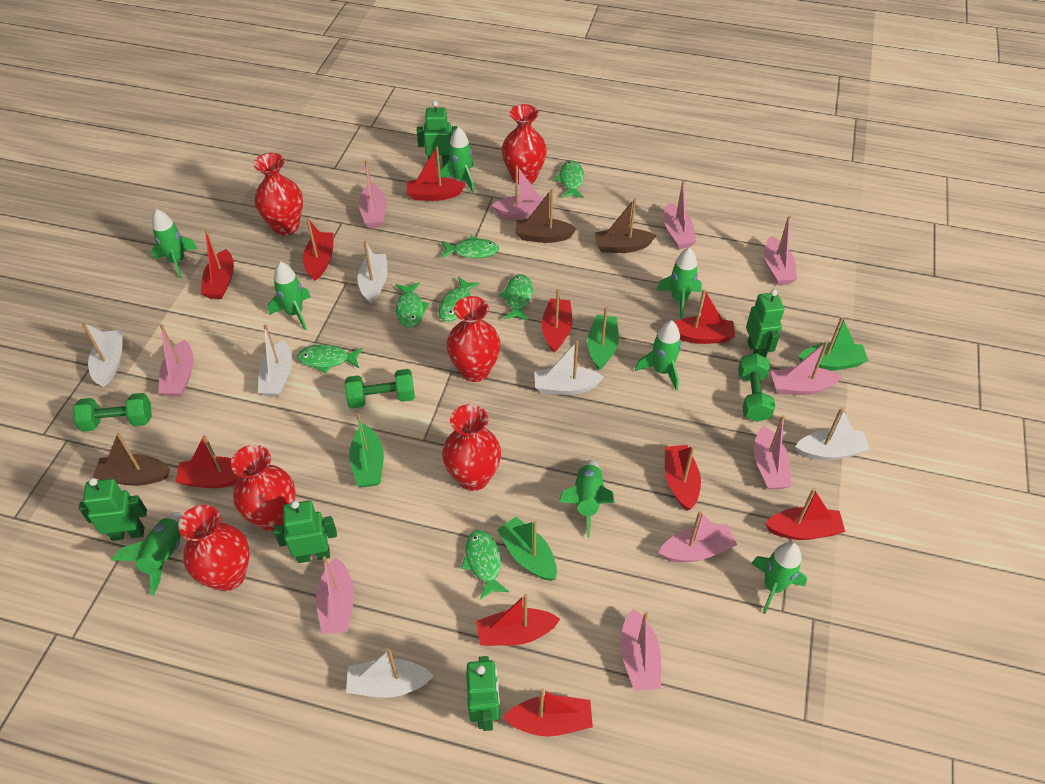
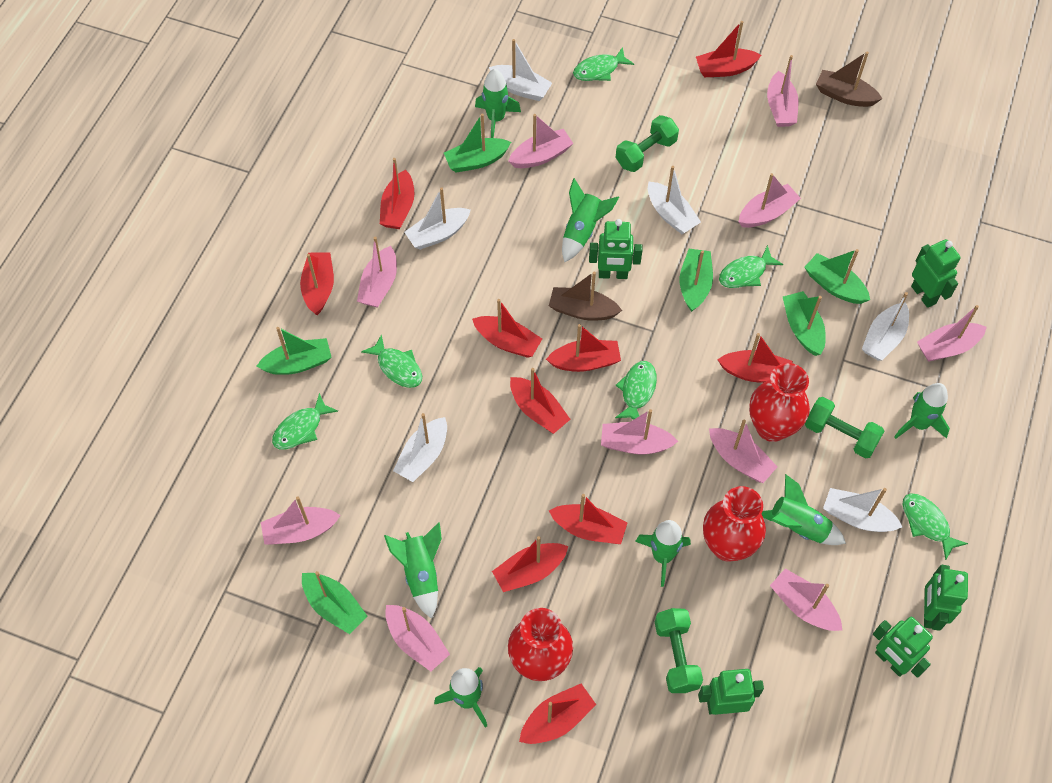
brown boat: 3 -> 2
green boat: 4 -> 6
green fish: 7 -> 6
green rocket: 8 -> 7
red vase: 6 -> 3

